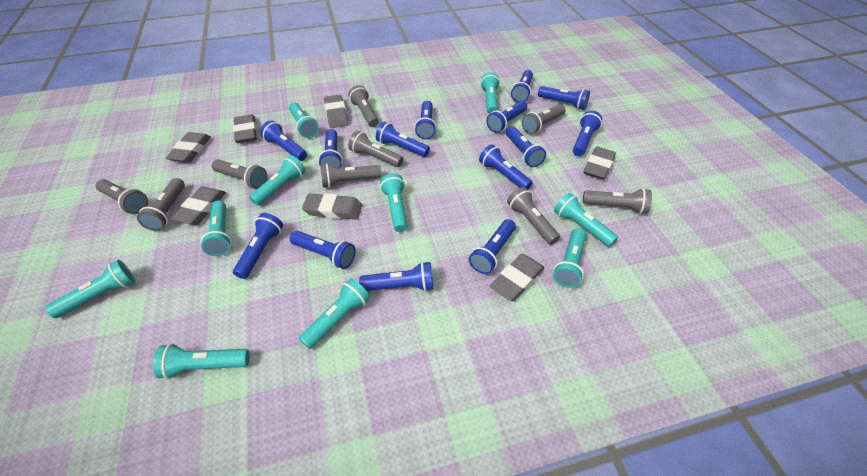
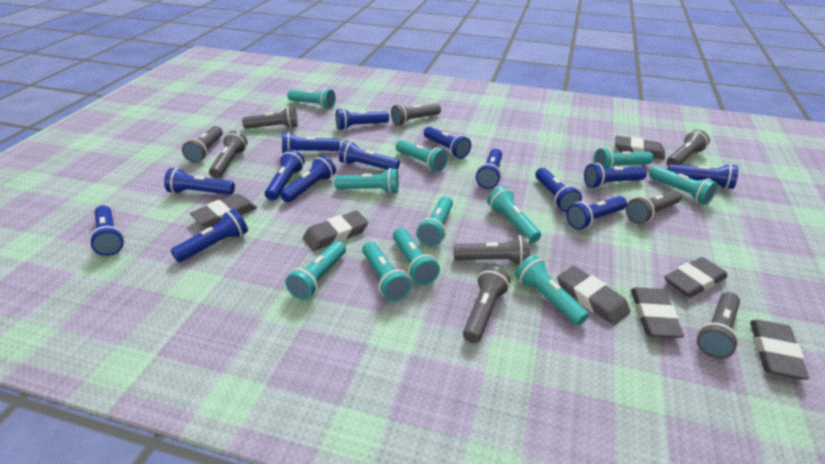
turquoise flashlight: 10 -> 11

